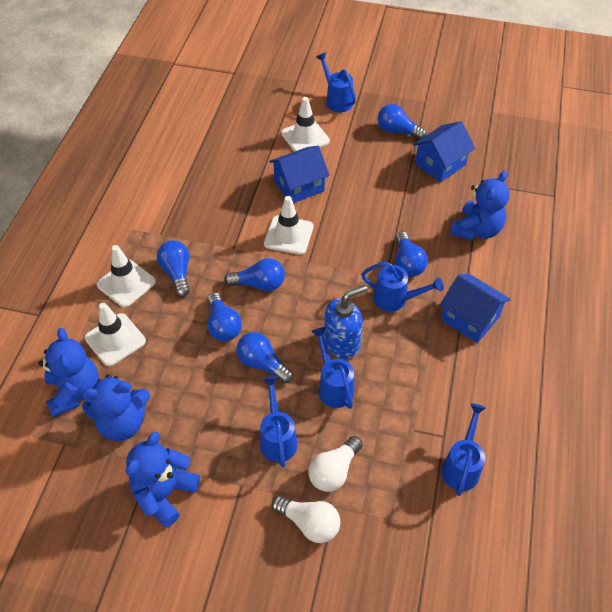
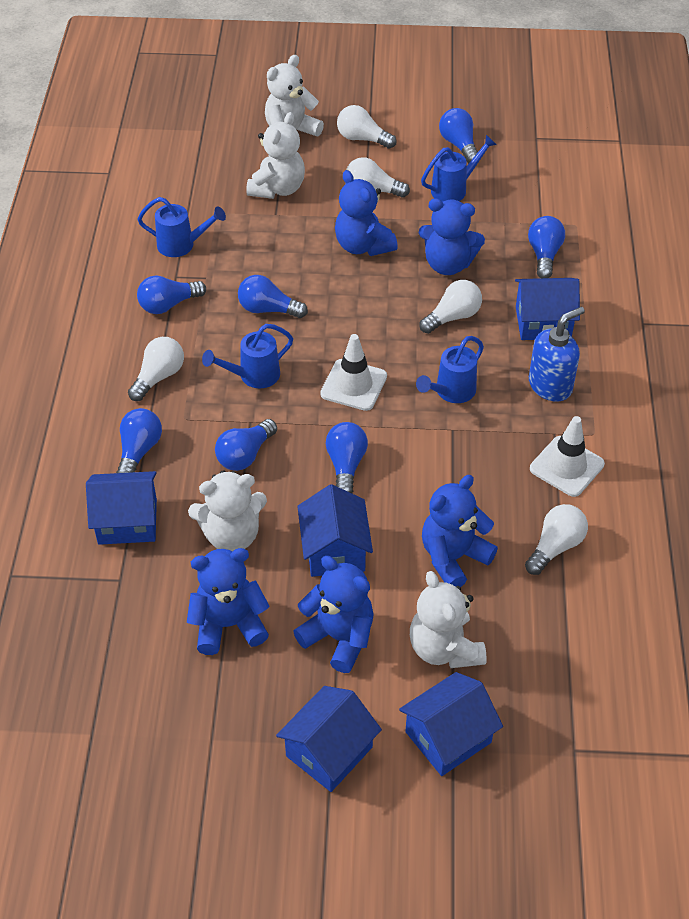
blue house: 3 -> 5
blue light bulb: 6 -> 7
blue teddy bear: 4 -> 5
blue watering can: 5 -> 4
white light bulb: 2 -> 5
white teddy bear: 0 -> 4
white traffic cone: 4 -> 2

